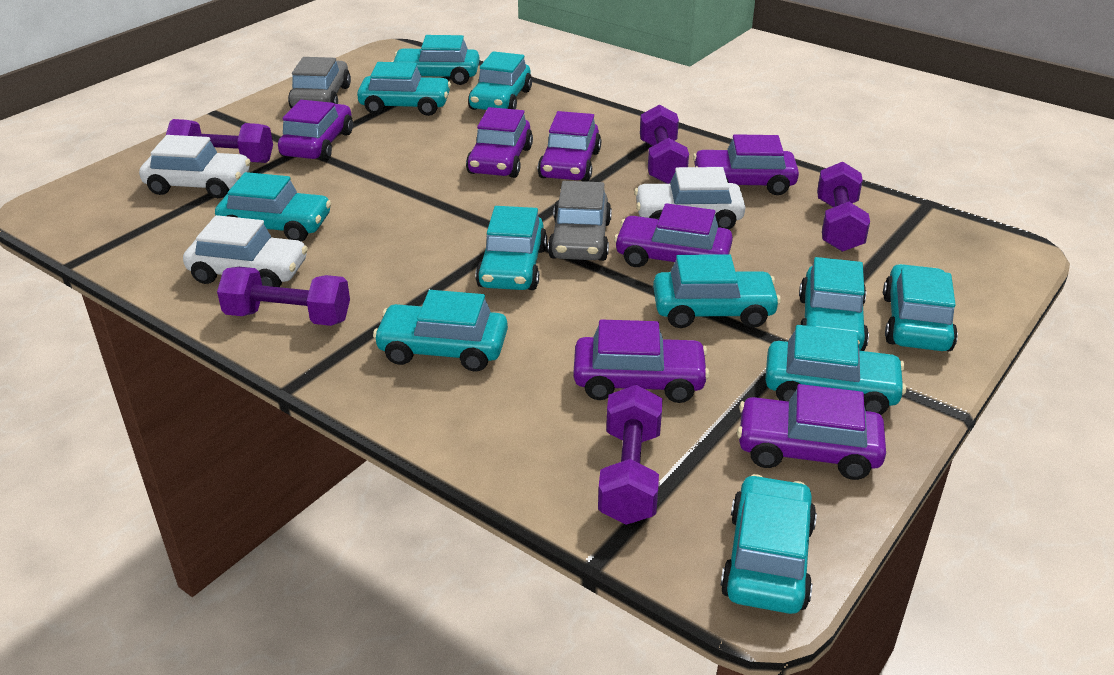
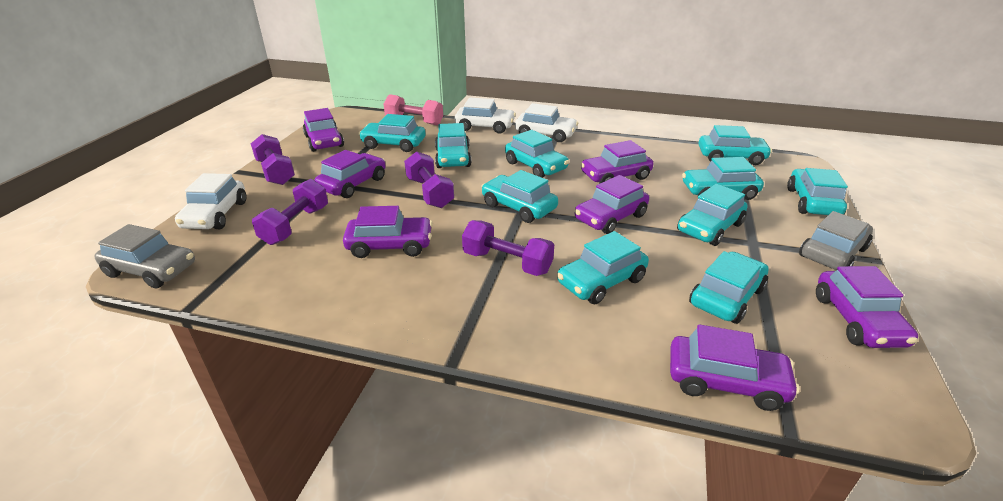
pink dumbbell: 0 -> 1
purple dumbbell: 5 -> 4
turquoise car: 11 -> 10

